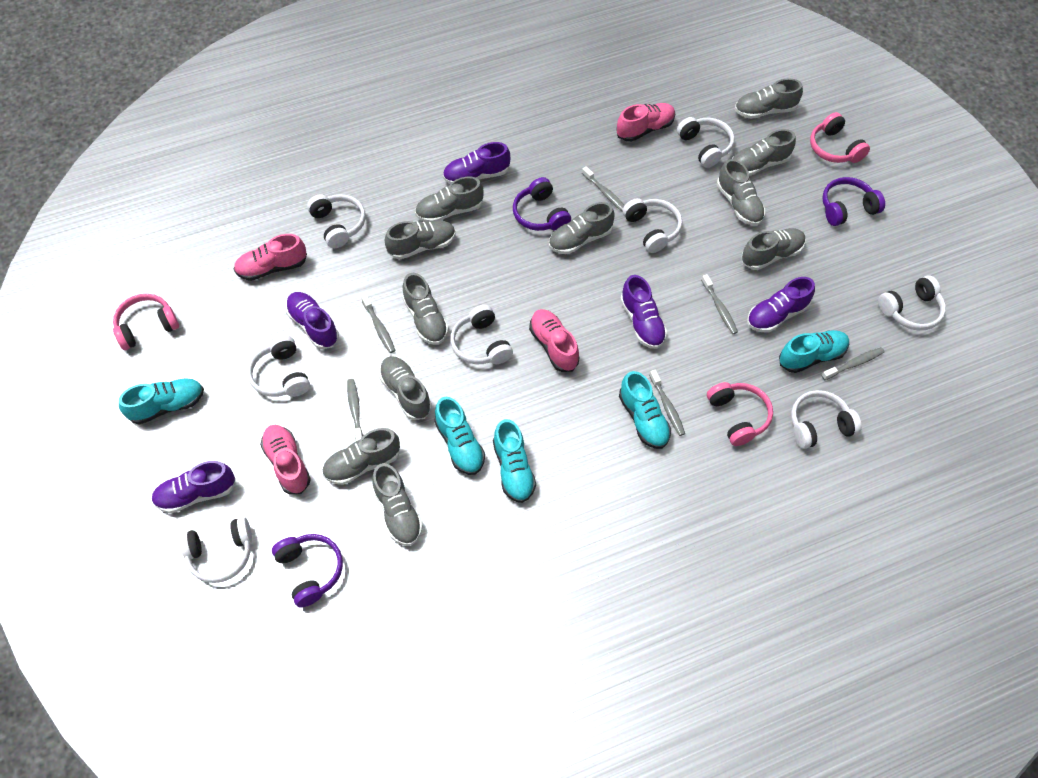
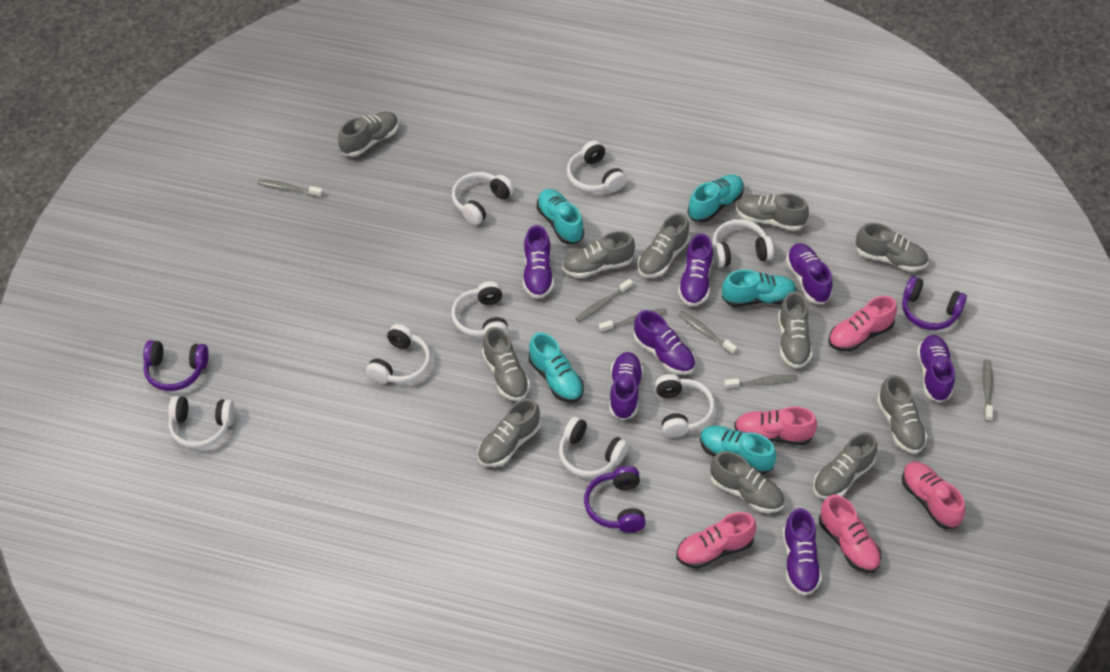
pink headphones: 3 -> 0
pink shoe: 4 -> 5
purple shoe: 5 -> 7

